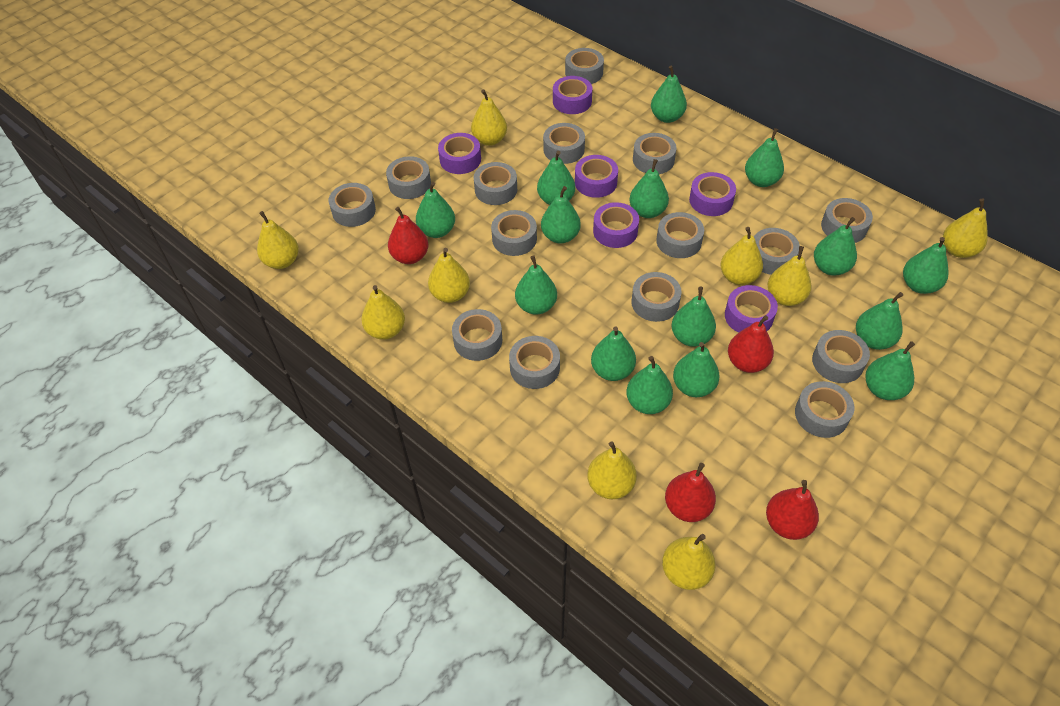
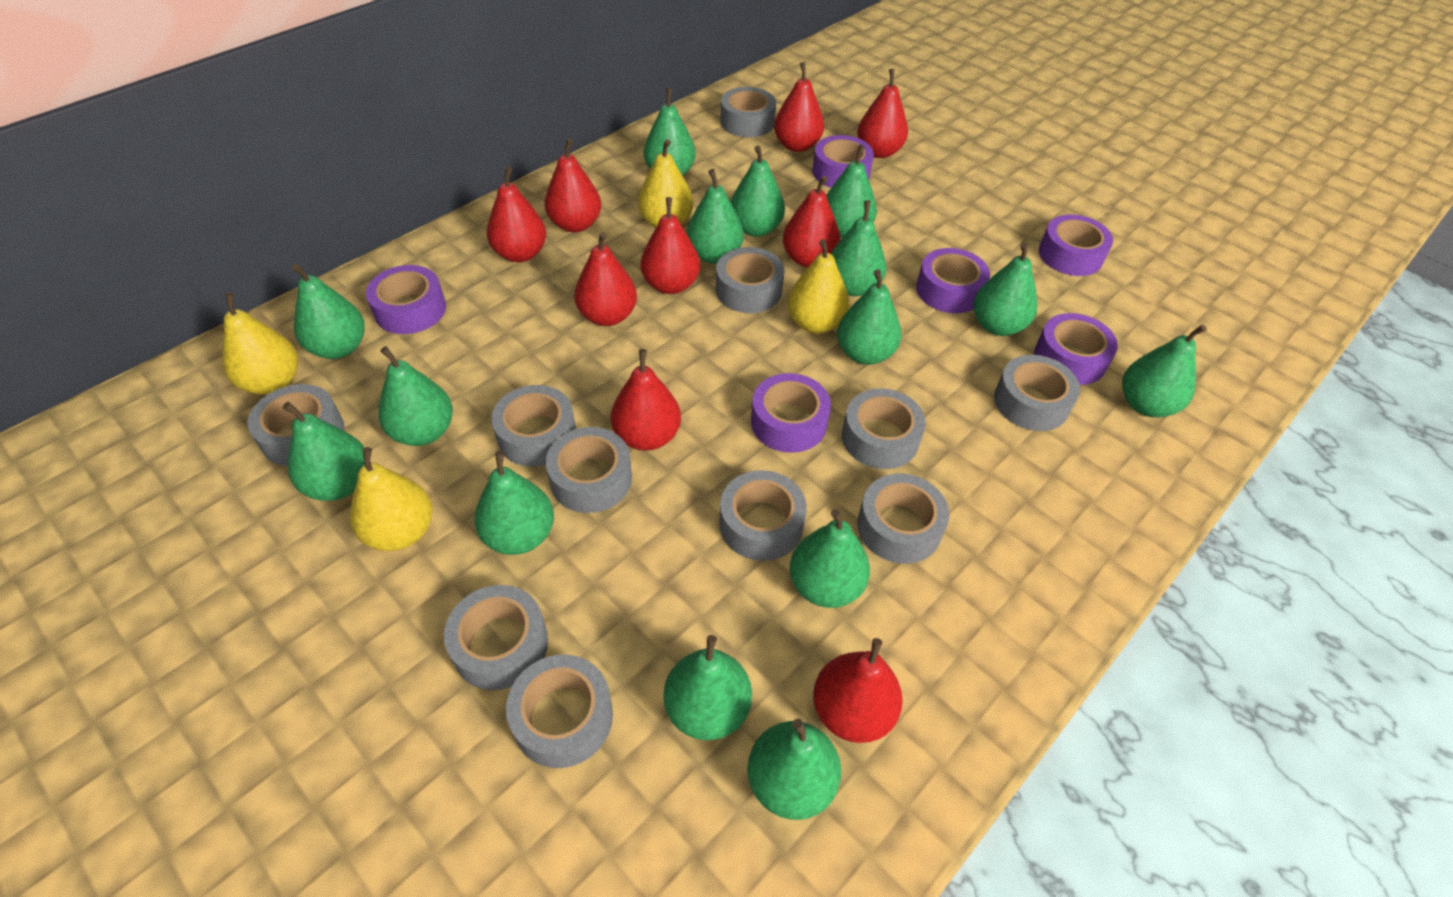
grey tape: 15 -> 11
red pear: 4 -> 9
yellow pear: 9 -> 4

